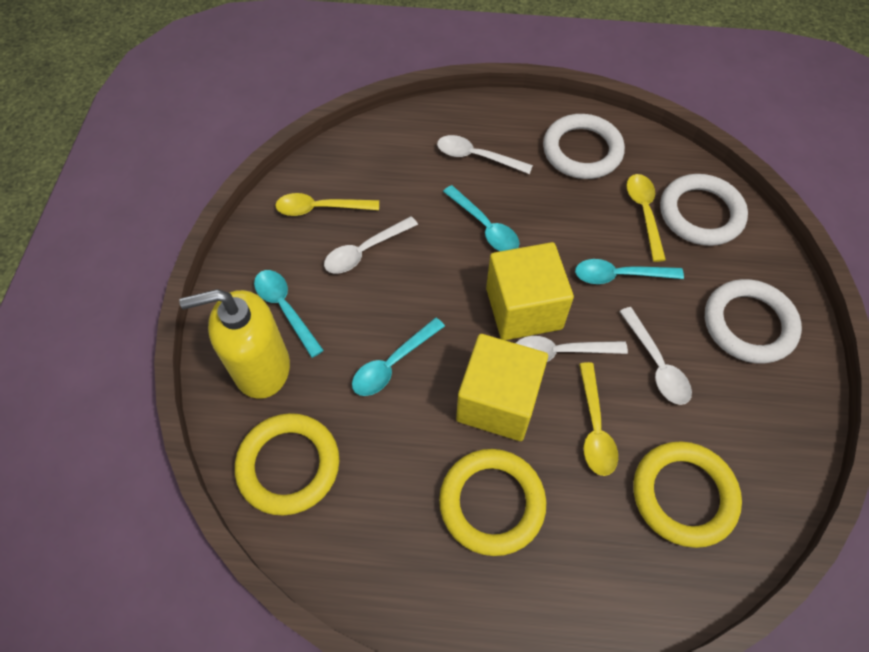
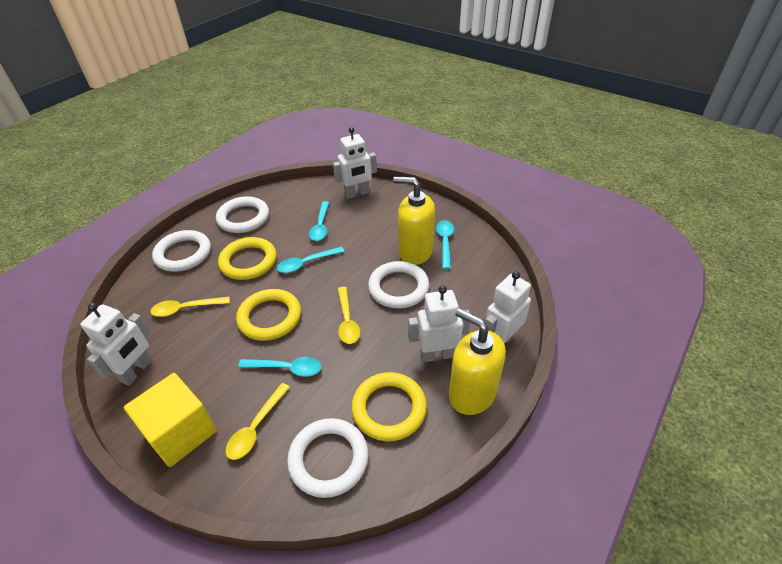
white ring: 3 -> 4
white robot: 0 -> 4
white spoon: 4 -> 0
yellow cube: 2 -> 1
yellow soap dispenser: 1 -> 2

